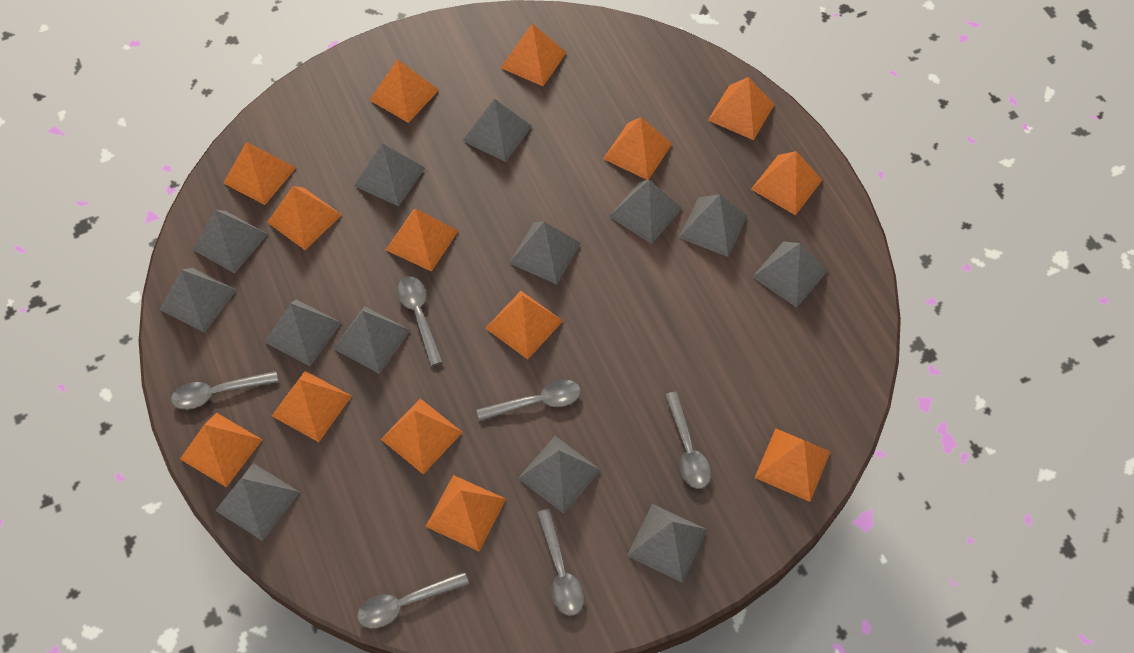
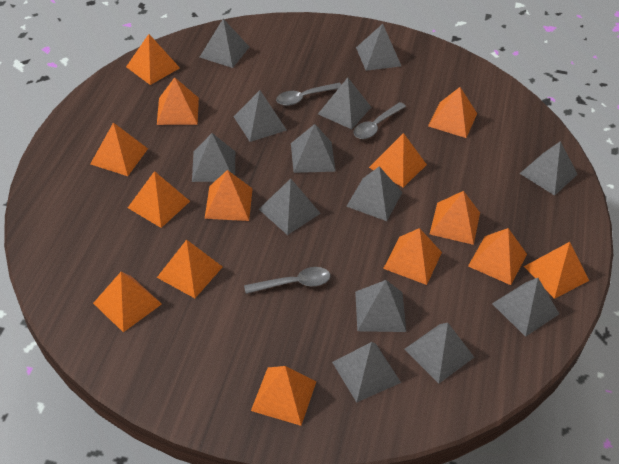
grey spoon: 6 -> 3

